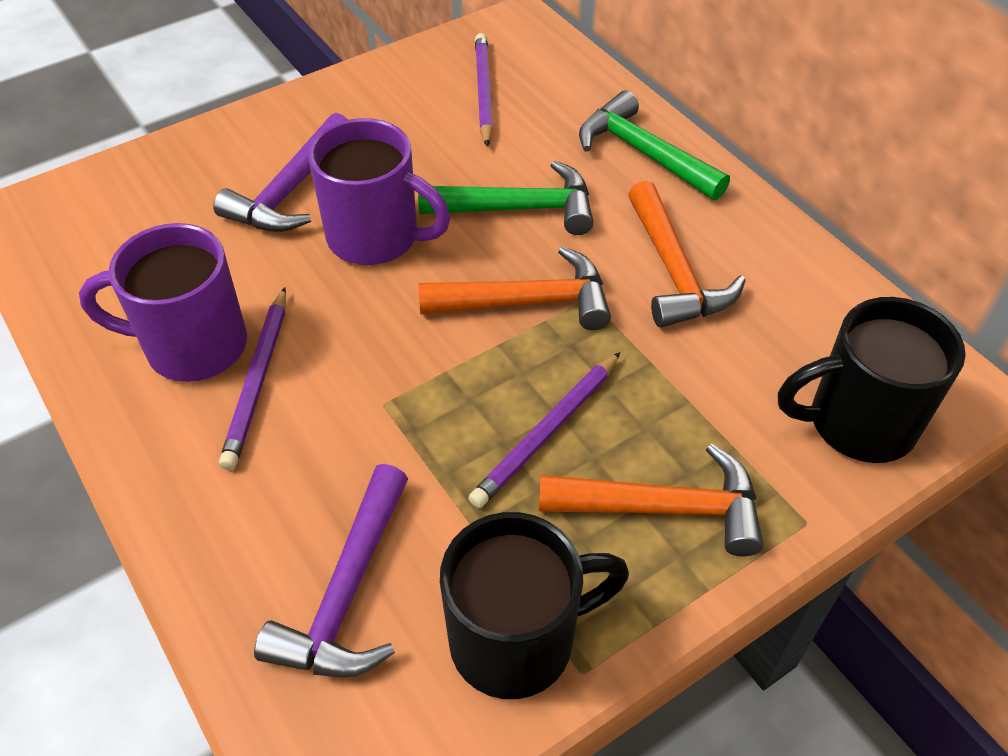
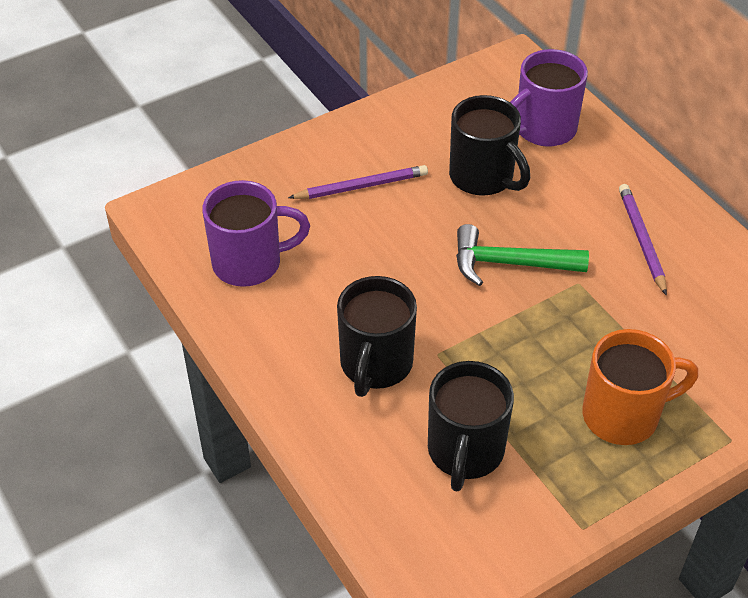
black mug: 2 -> 3
green hammer: 2 -> 1
orange hammer: 3 -> 0
orange mug: 0 -> 1
purple hammer: 2 -> 0
purple pencil: 3 -> 2

